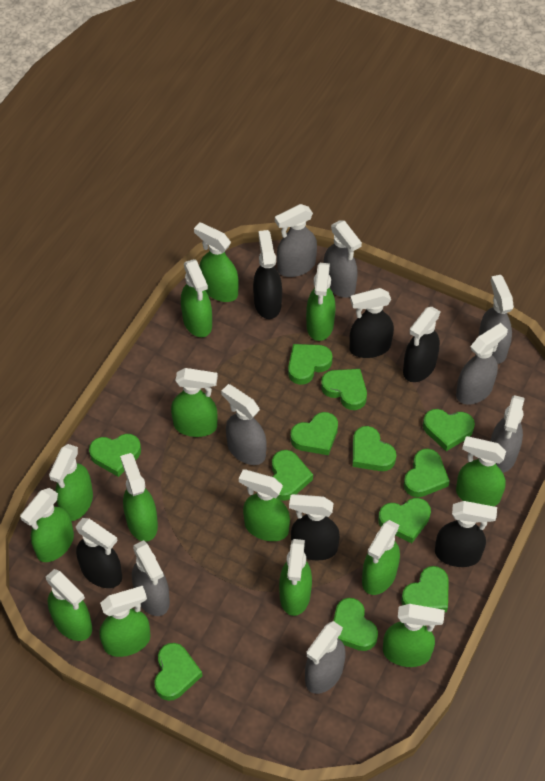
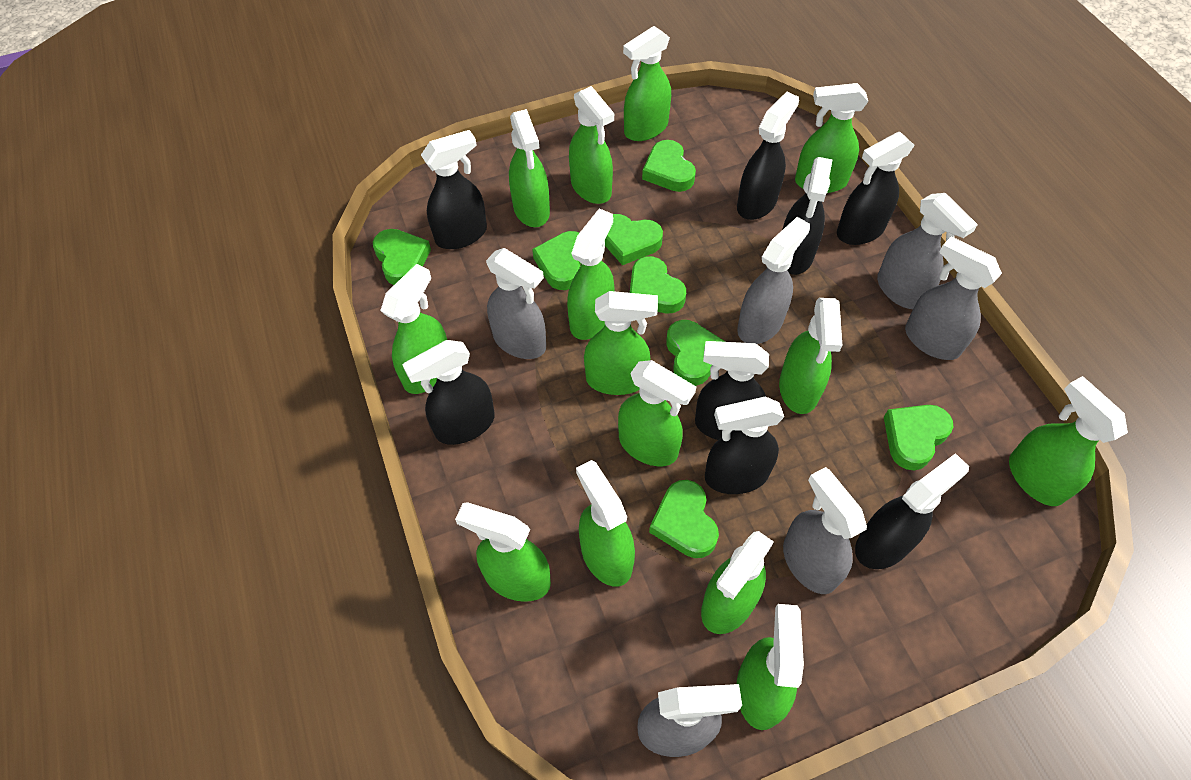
black spray bottle: 6 -> 8
green heart: 12 -> 8
grey spray bottle: 8 -> 6

